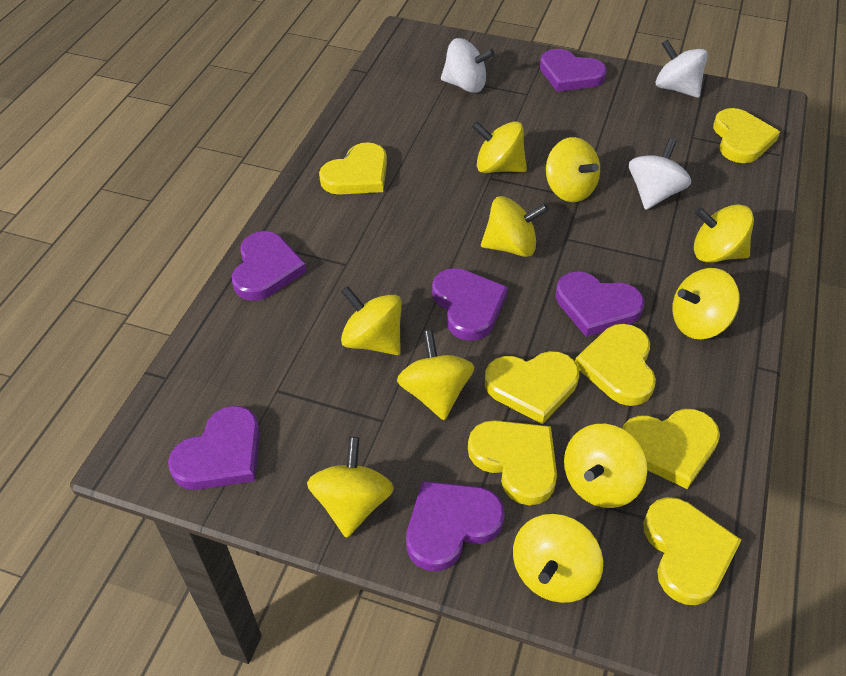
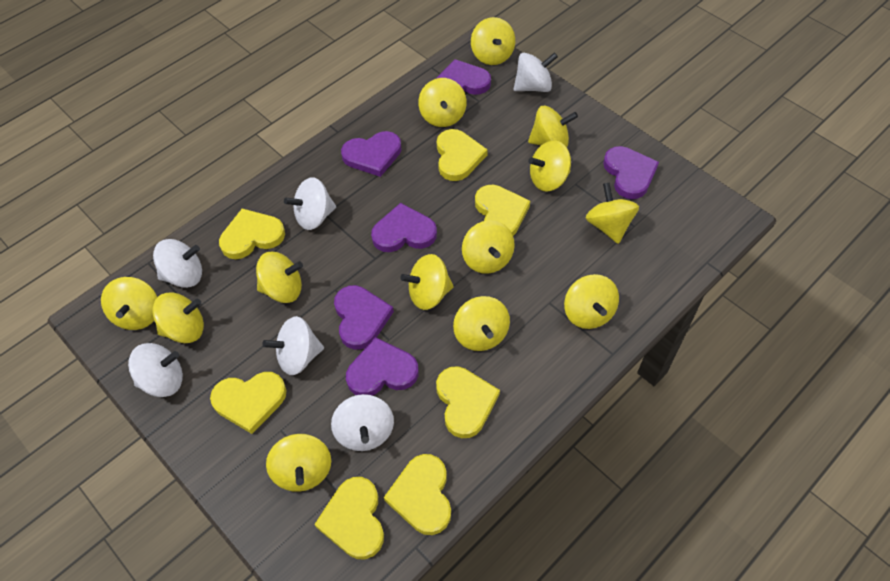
white spinning top: 3 -> 6
yellow spinning top: 10 -> 13

